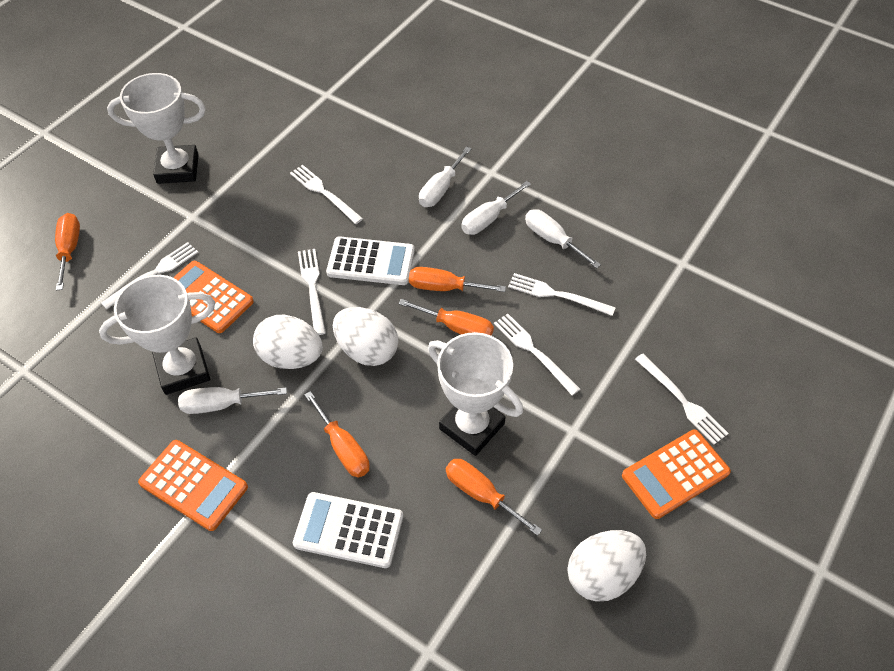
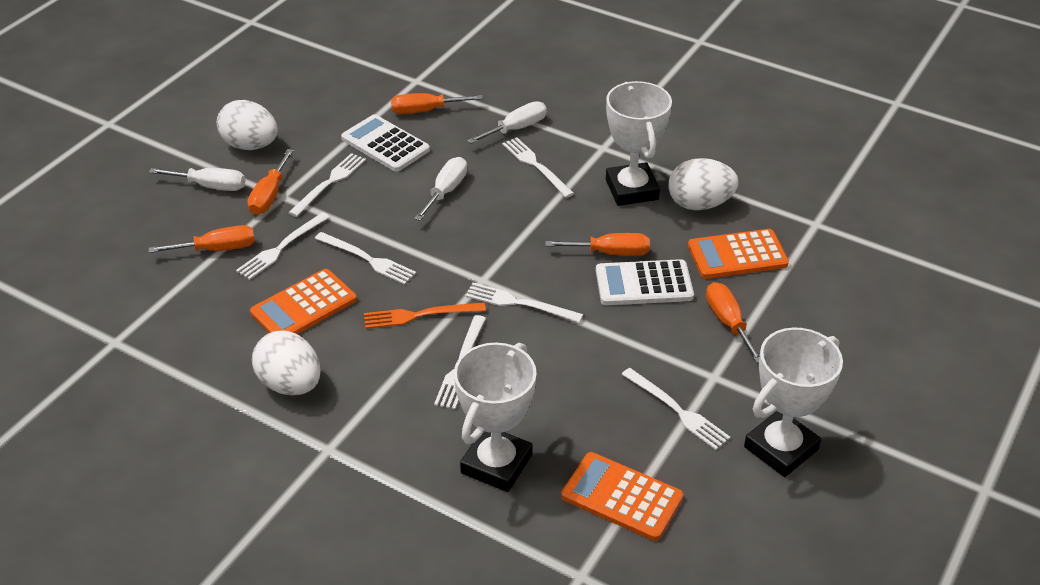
orange fork: 0 -> 1
white fork: 6 -> 7
white screwdriver: 4 -> 3

